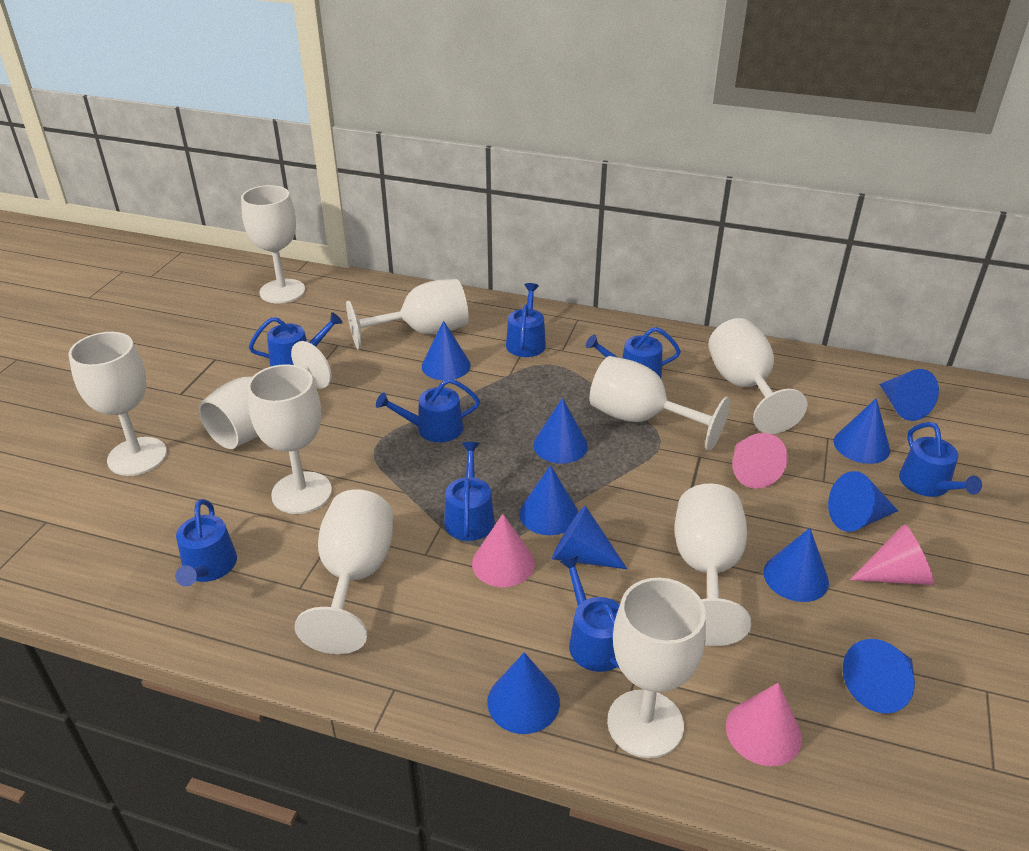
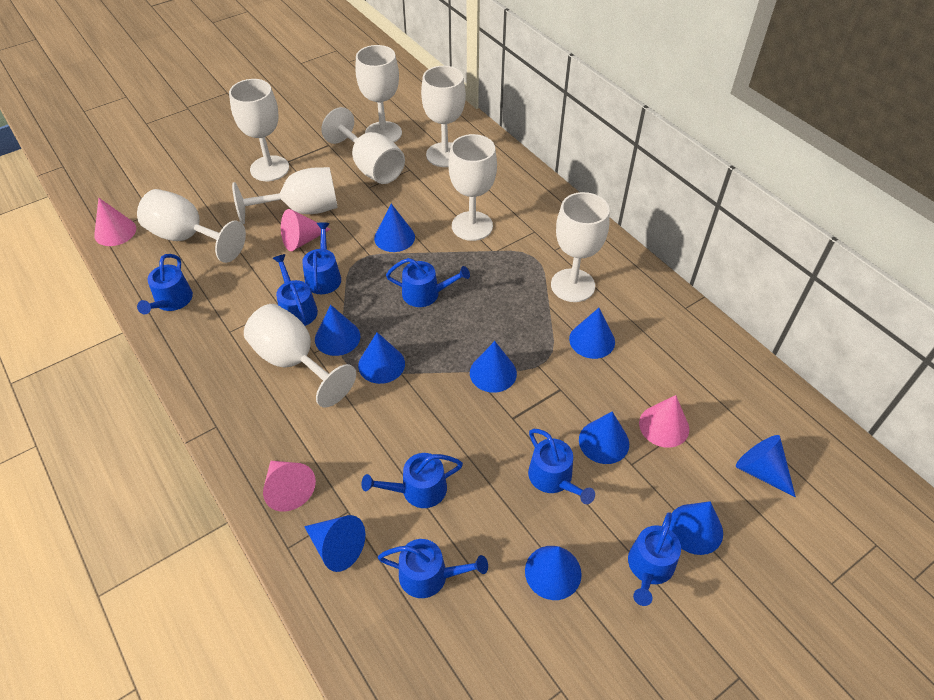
white goblet: 10 -> 9

